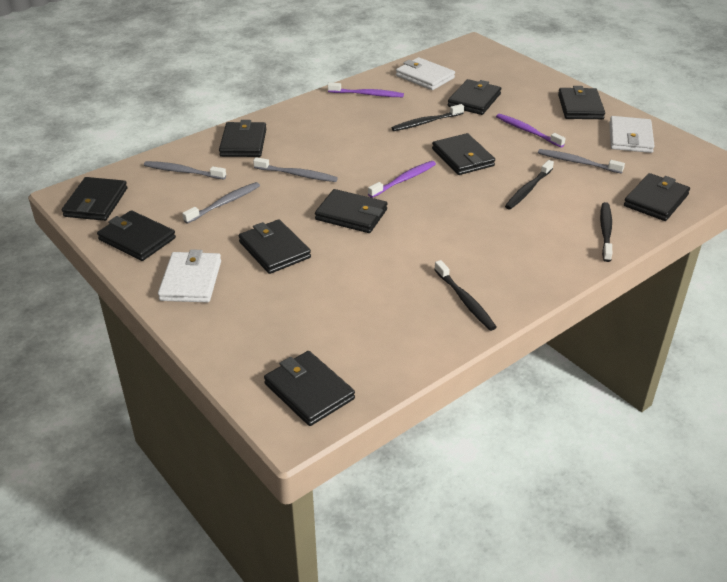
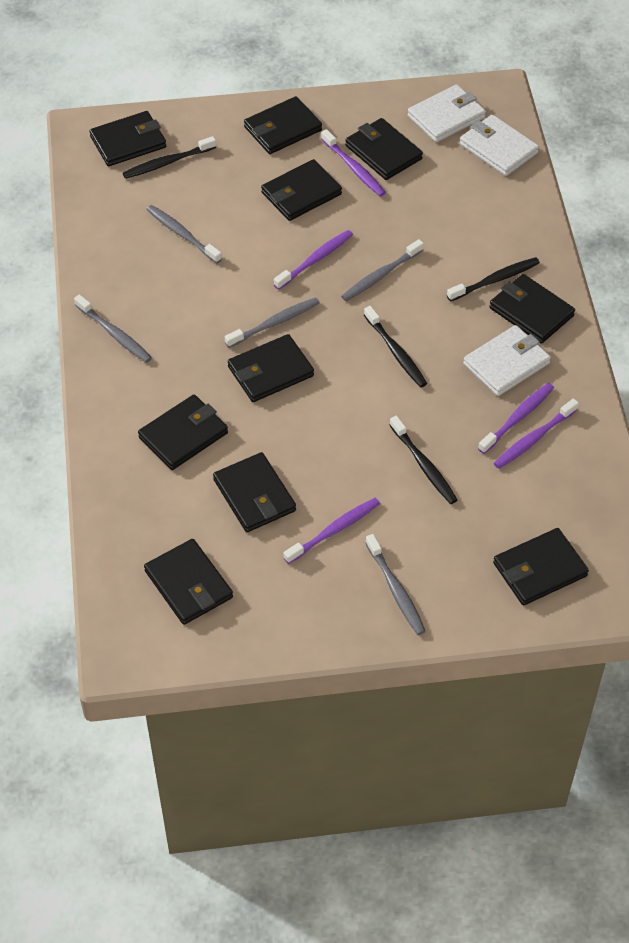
grey toothbrush: 4 -> 5
purple toothbrush: 3 -> 5

